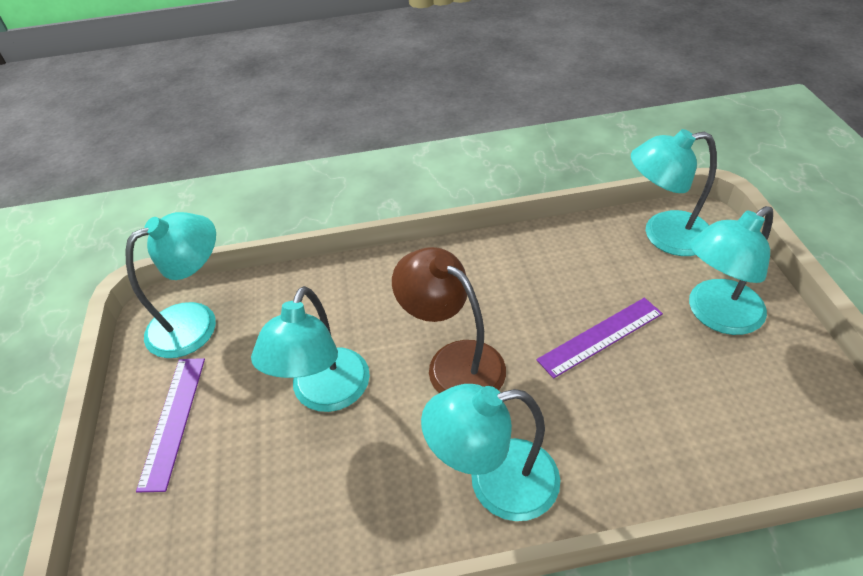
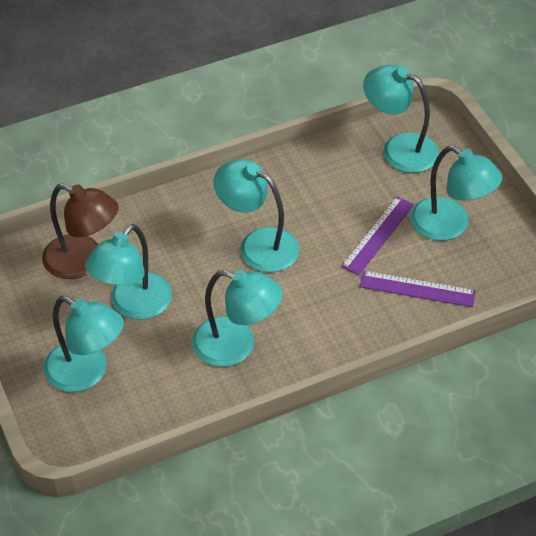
turquoise lamp: 5 -> 6

